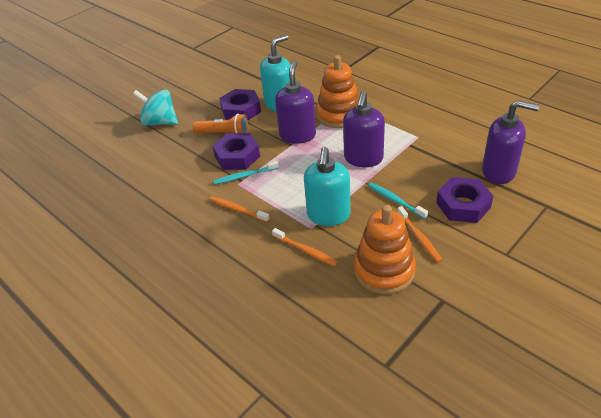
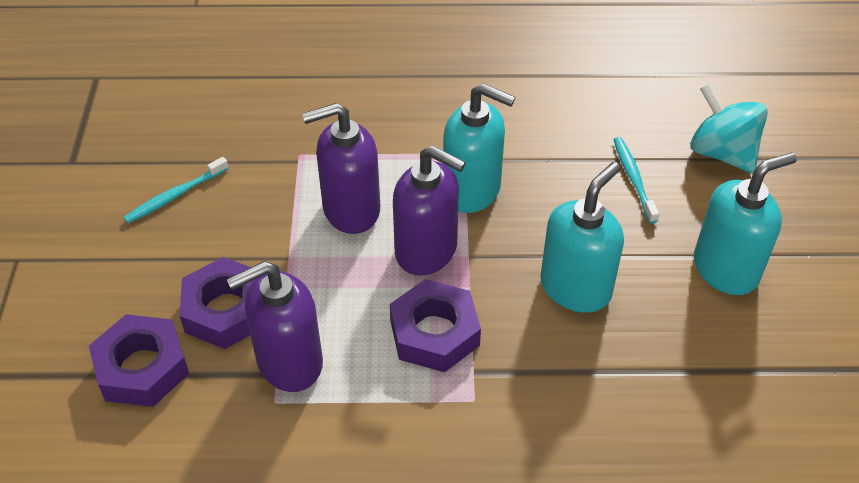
orange flashlight: 1 -> 0
orange stacking toy: 2 -> 0
orange toothbrush: 3 -> 0
turquoise soap dispenser: 2 -> 3

